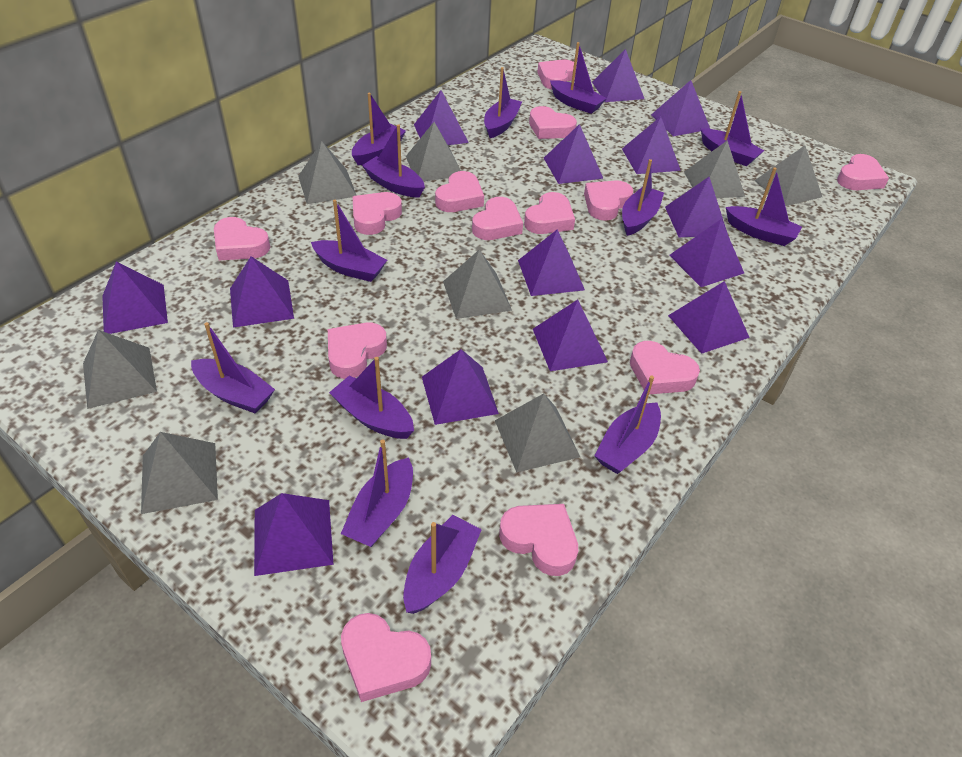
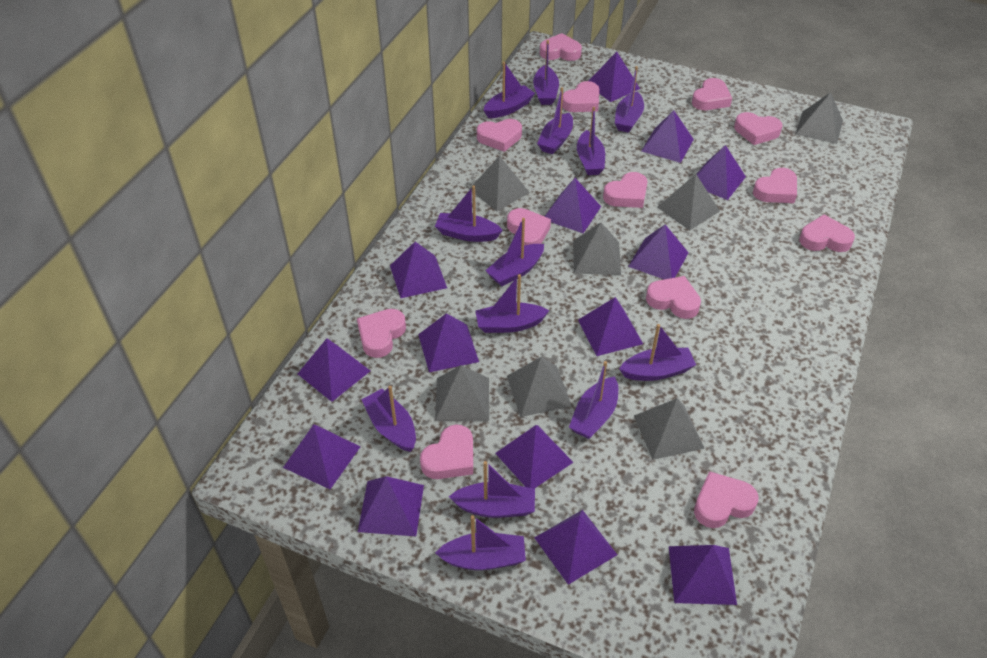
grey pyramid: 8 -> 7

